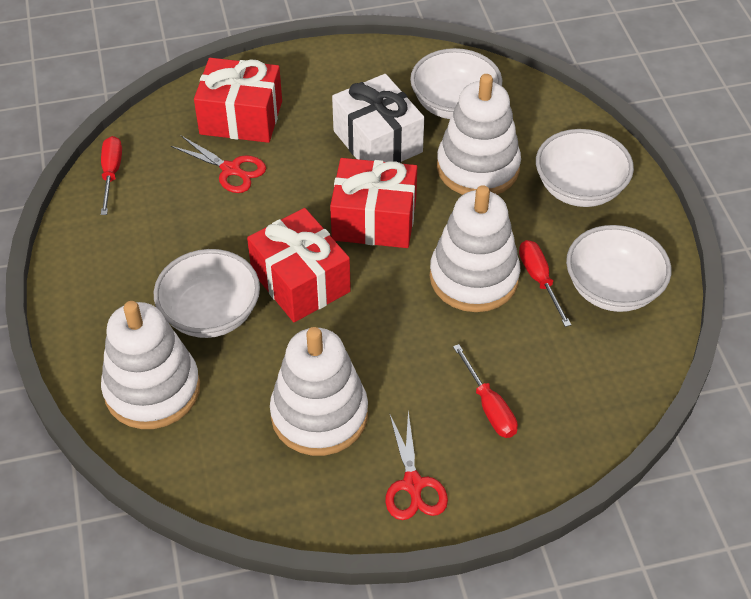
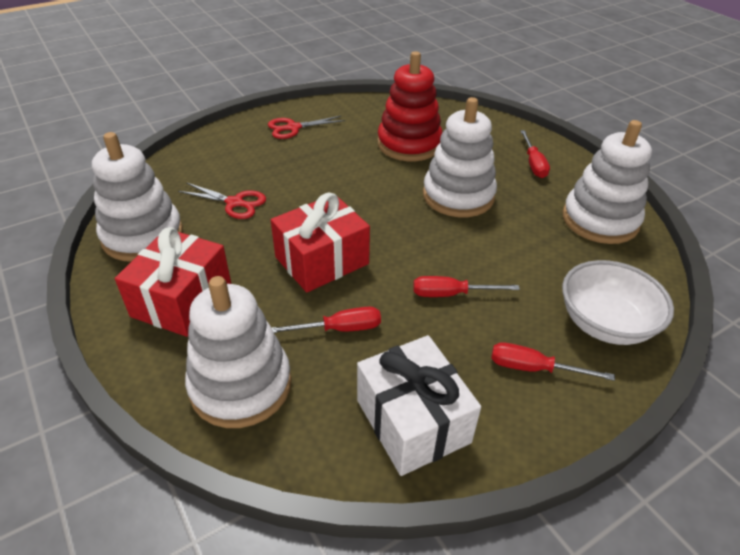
red gift: 3 -> 2
red screwdriver: 3 -> 4
red stacking toy: 0 -> 1
white bowl: 4 -> 1

